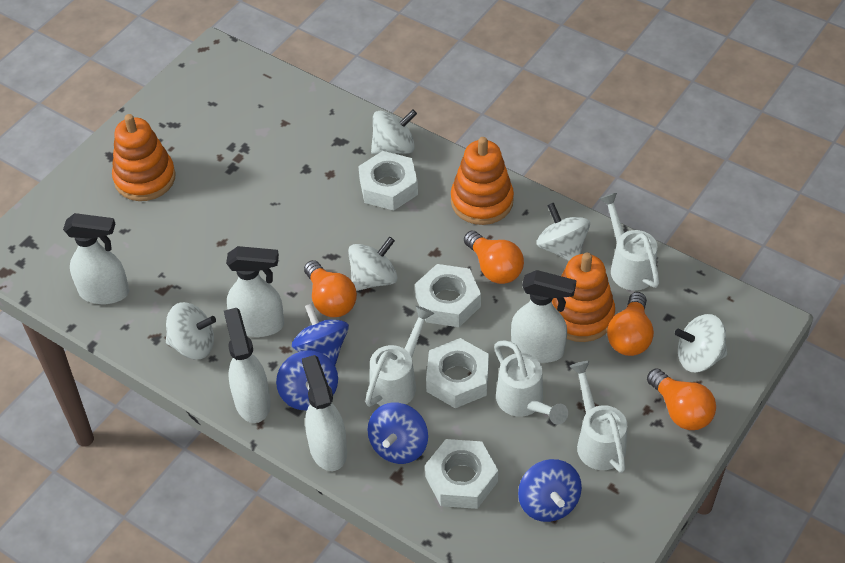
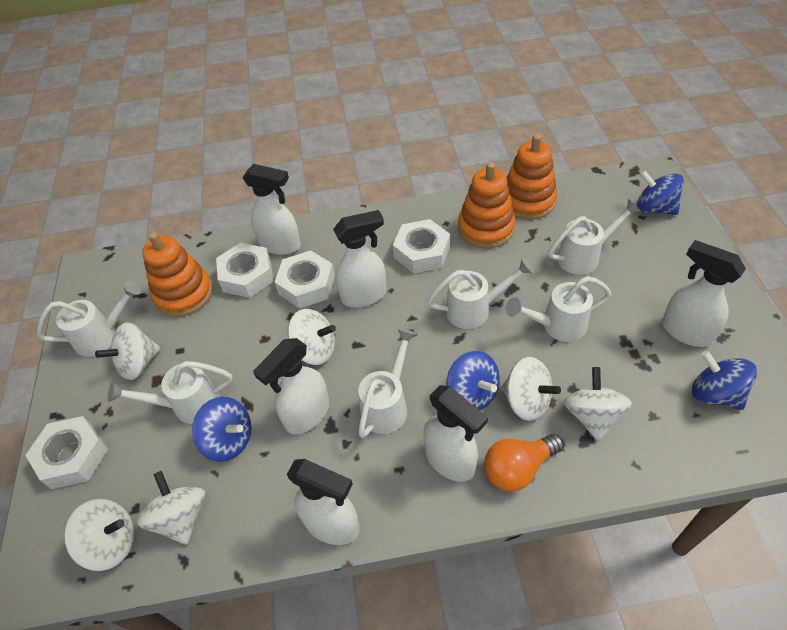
orange light bulb: 4 -> 1
white spinning top: 5 -> 6
white spray bottle: 5 -> 6
white watering can: 4 -> 6

